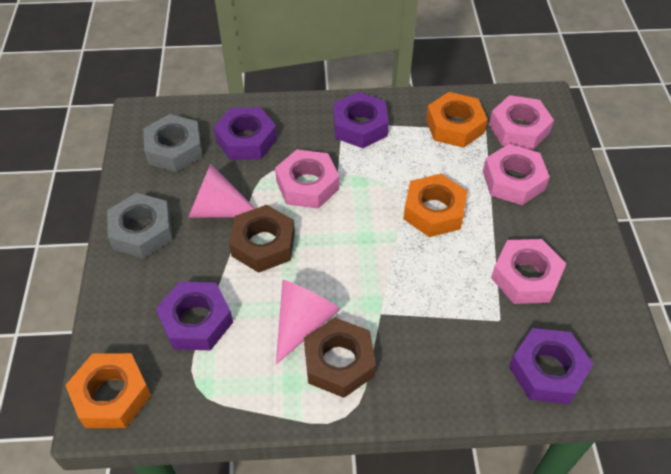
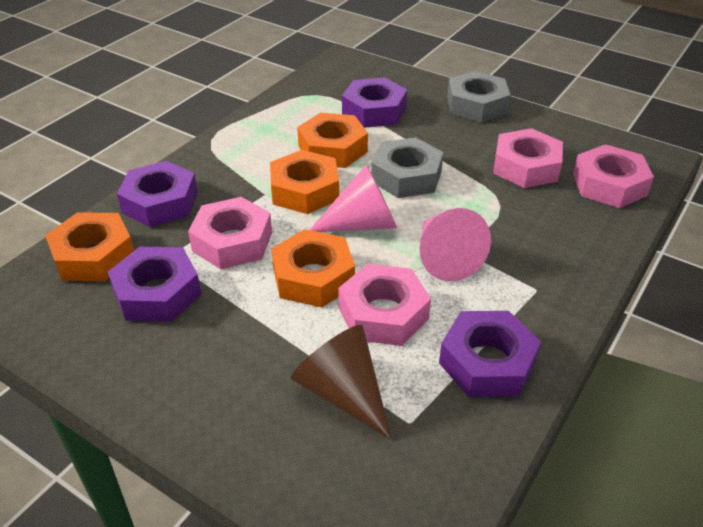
brown cone: 0 -> 1
brown nut: 2 -> 0
orange nut: 3 -> 4

